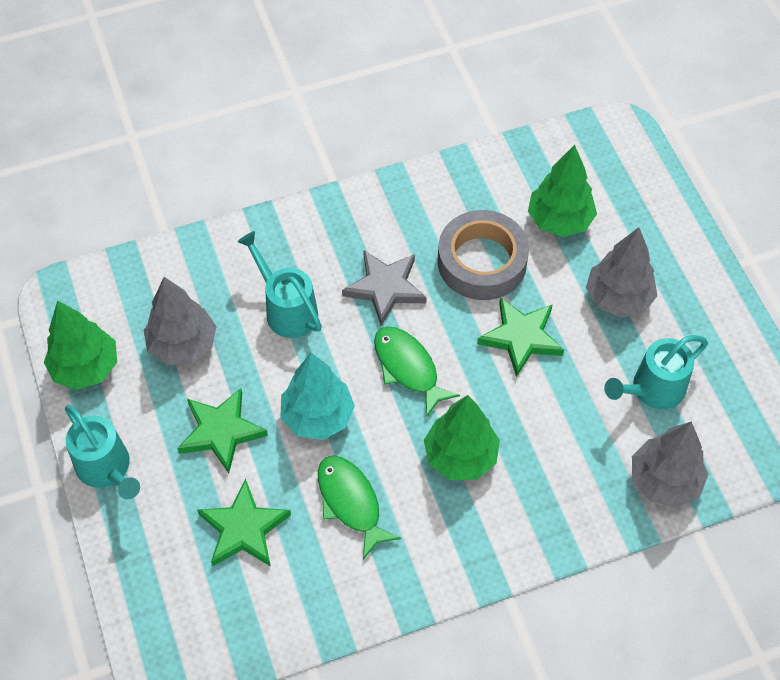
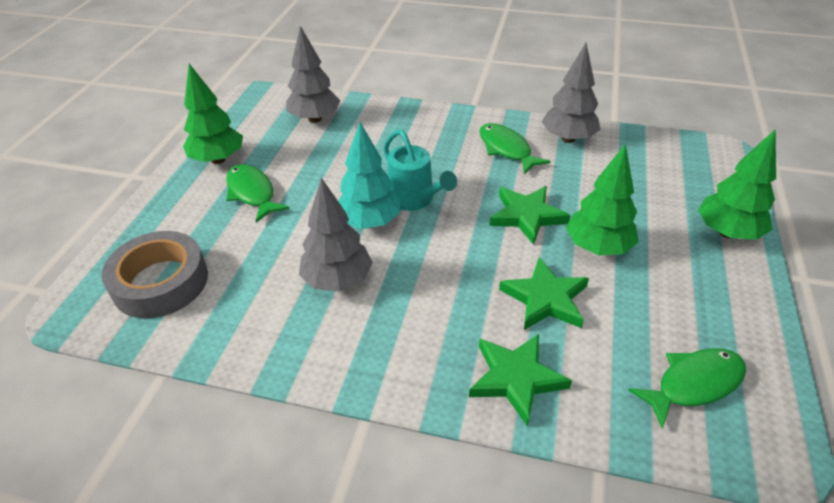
green fish: 2 -> 3
grey star: 1 -> 0
turquoise watering can: 3 -> 1

